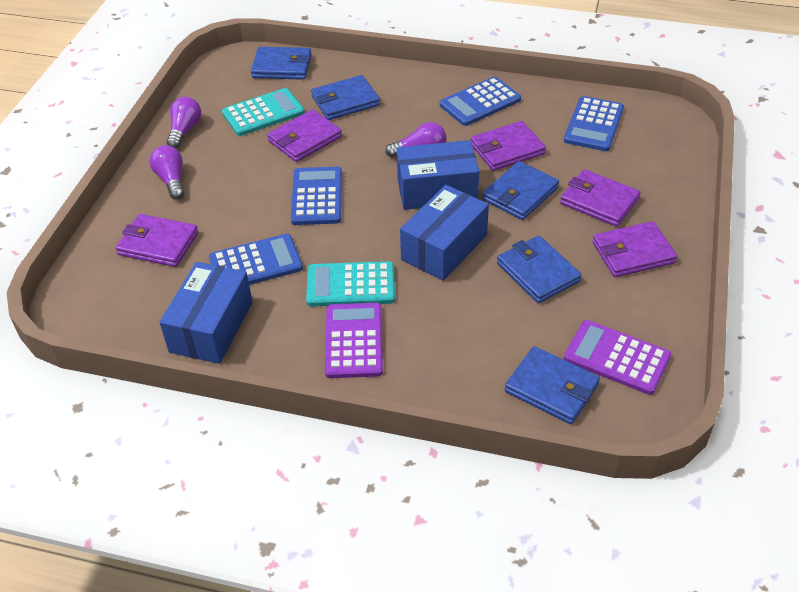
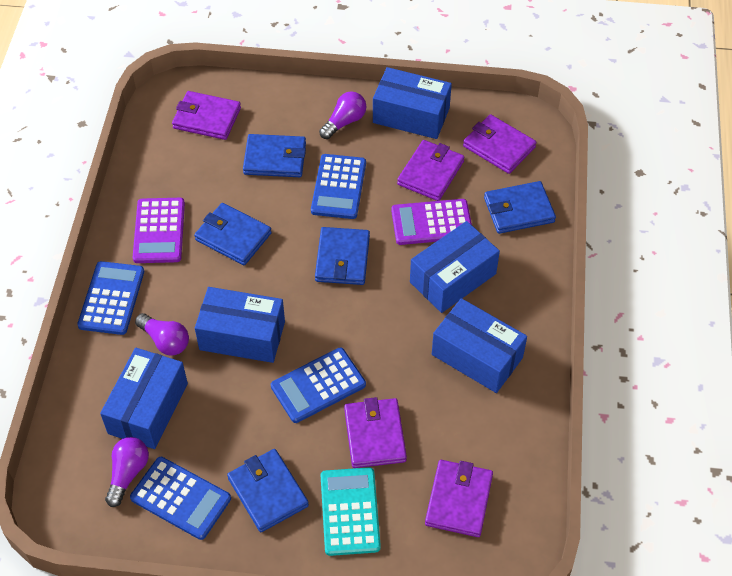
blue box: 3 -> 5
turquoise calculator: 2 -> 1

